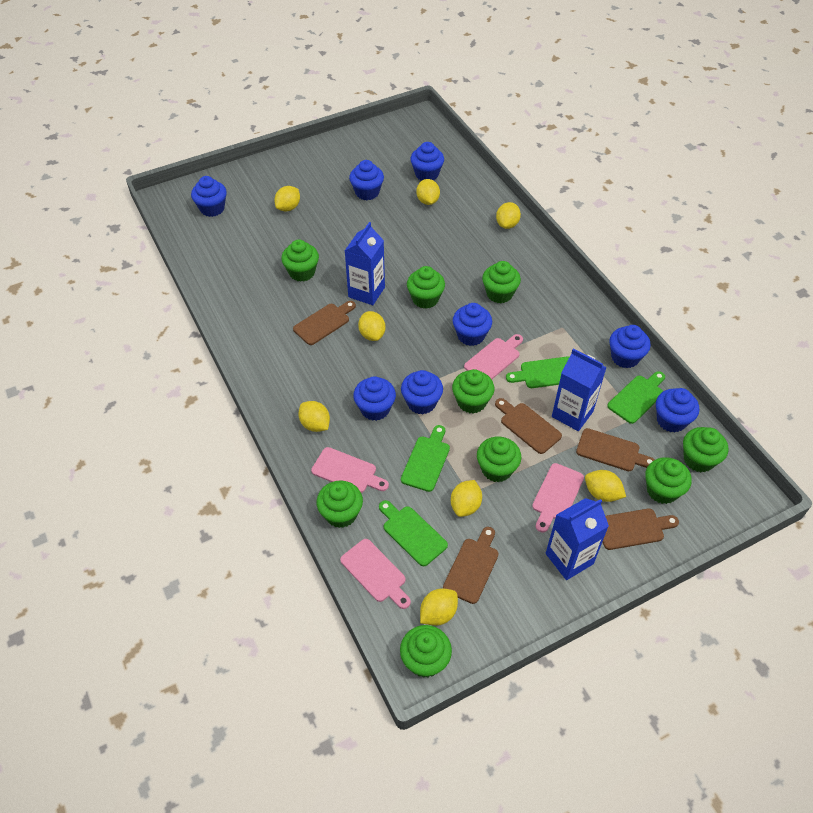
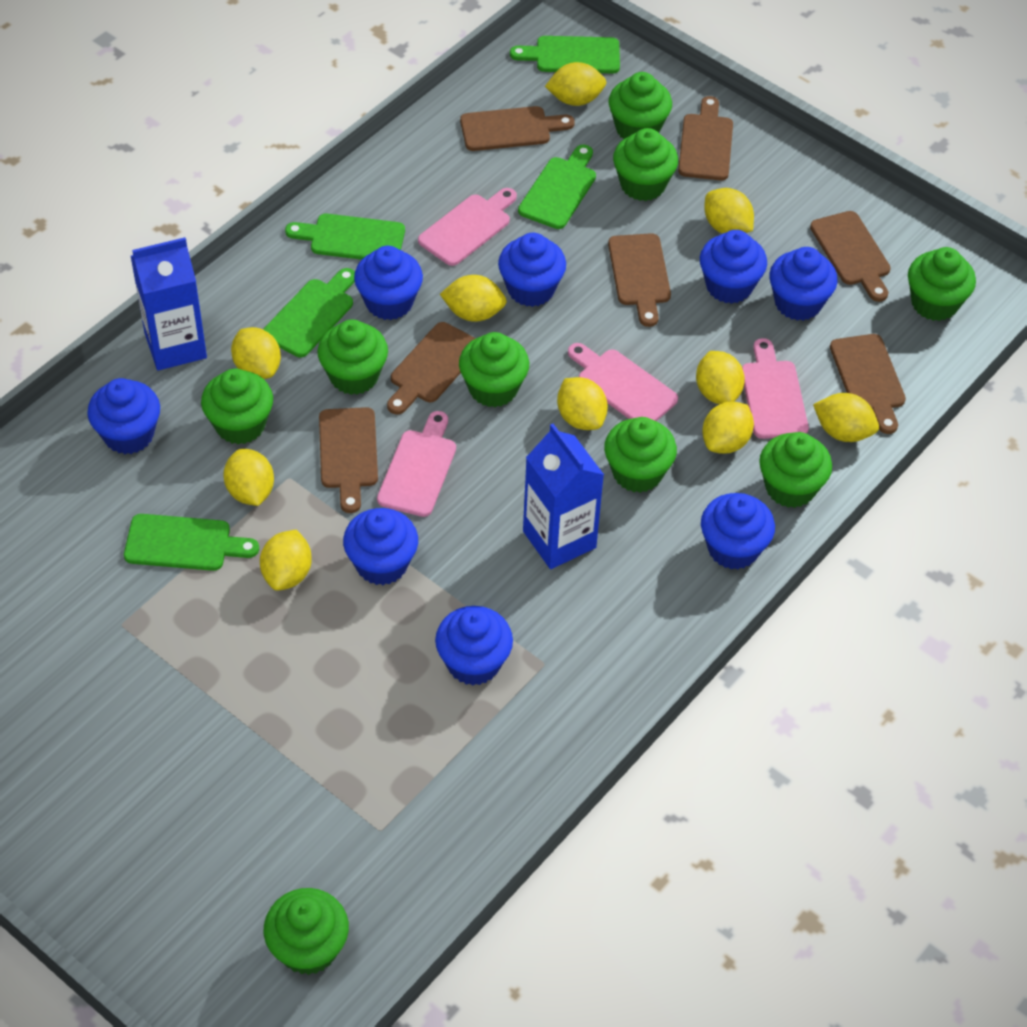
blue carton: 3 -> 2
brown cutting board: 5 -> 7
green cutting board: 4 -> 5
yellow lemon: 8 -> 10

